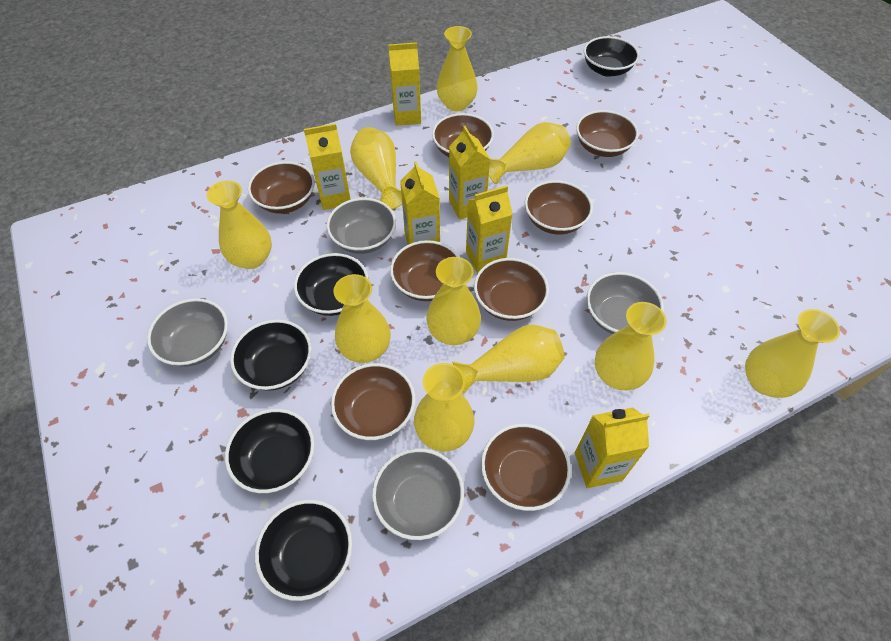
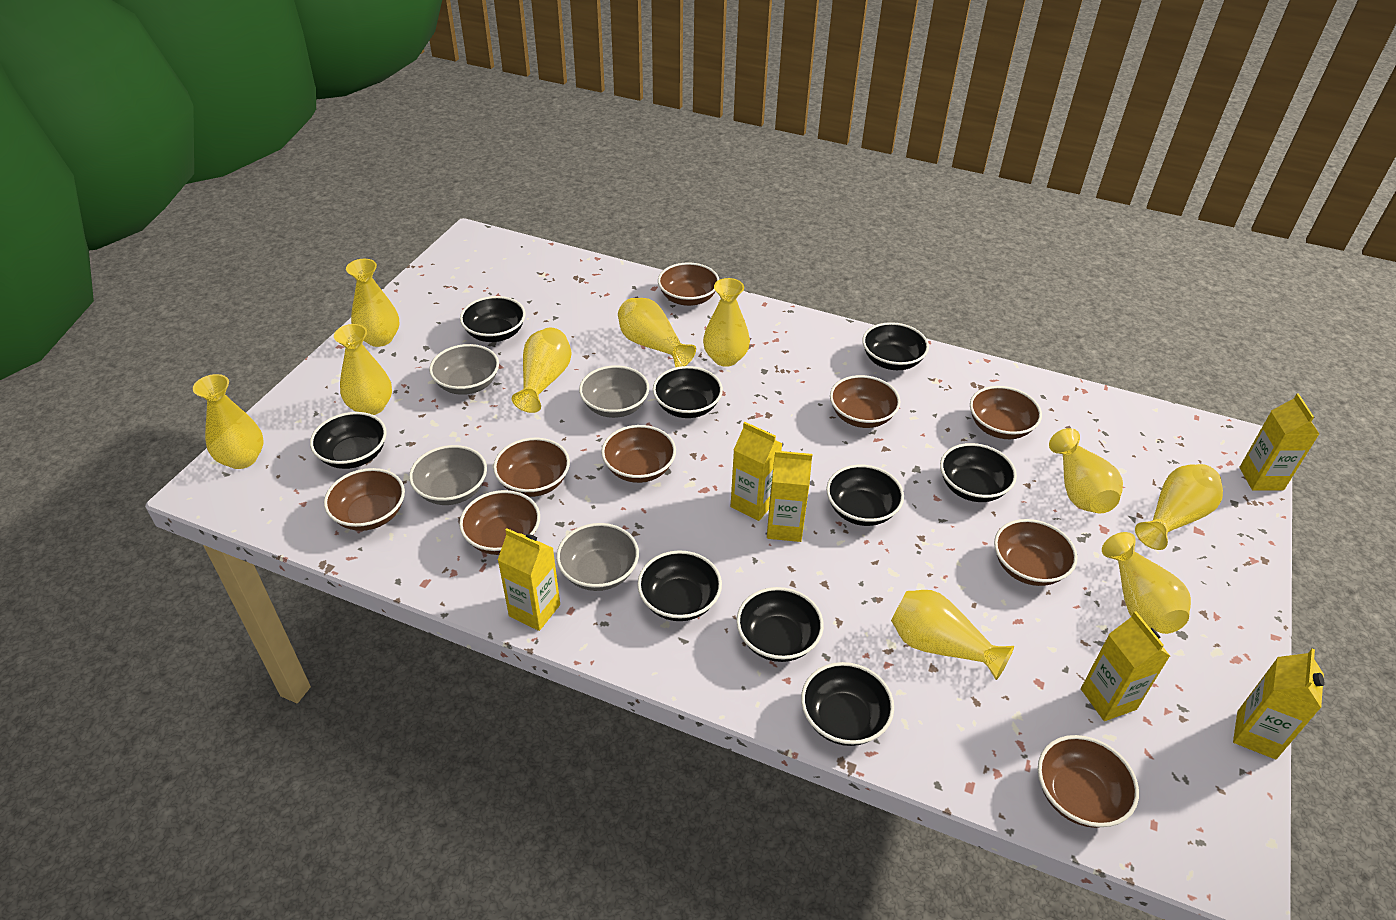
black bowl: 5 -> 9
brown bowl: 8 -> 9

